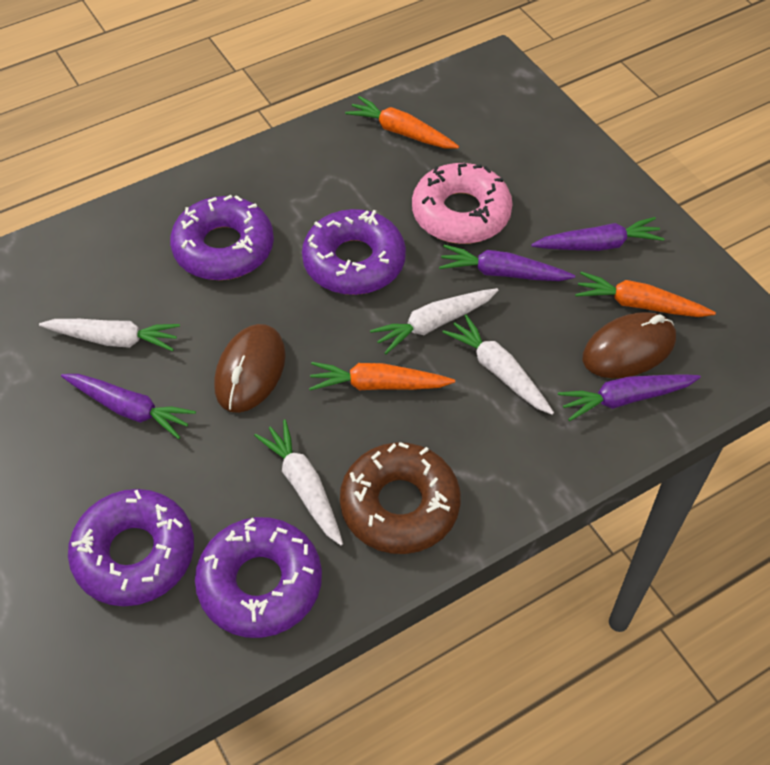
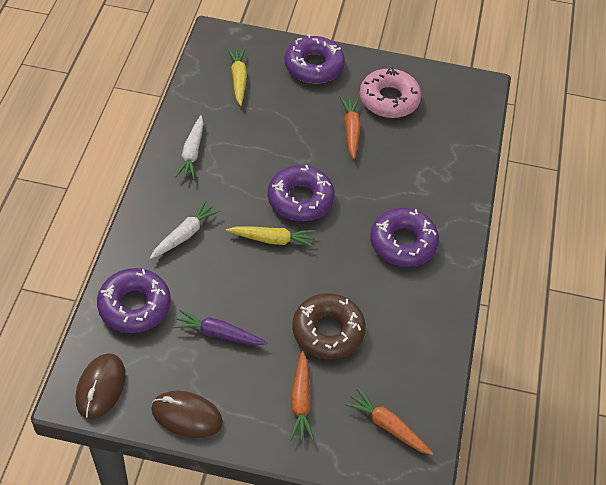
purple carrot: 4 -> 1
white carrot: 4 -> 2
yellow carrot: 0 -> 2

